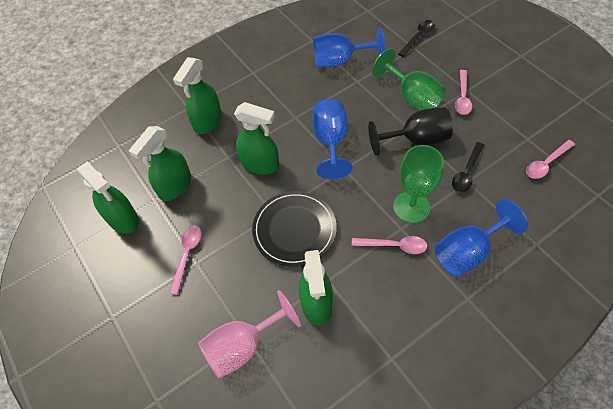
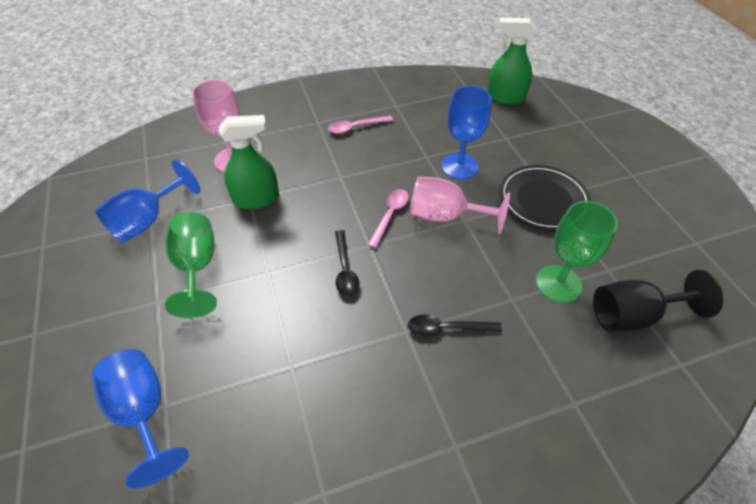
green spray bottle: 5 -> 2
pink goblet: 1 -> 2
pink spoon: 4 -> 2

